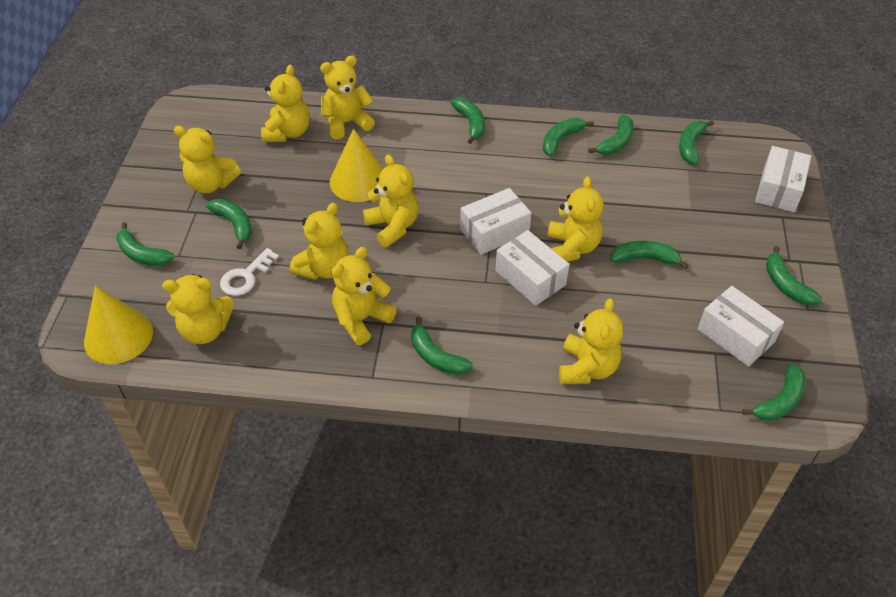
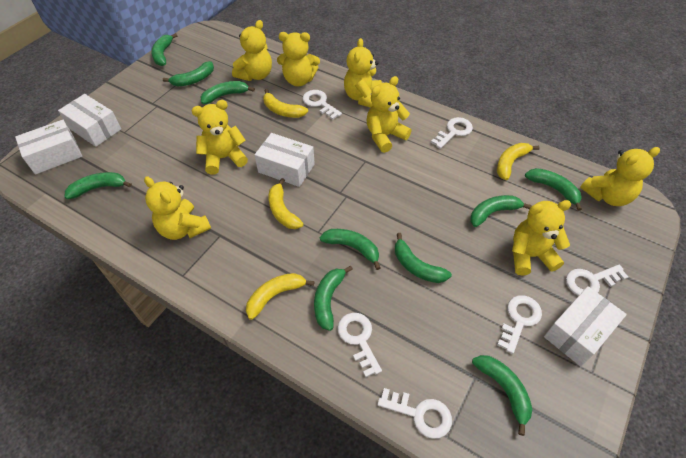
white key: 1 -> 6
yellow banana: 0 -> 4
yellow cone: 2 -> 0
yellow teddy bear: 9 -> 8

